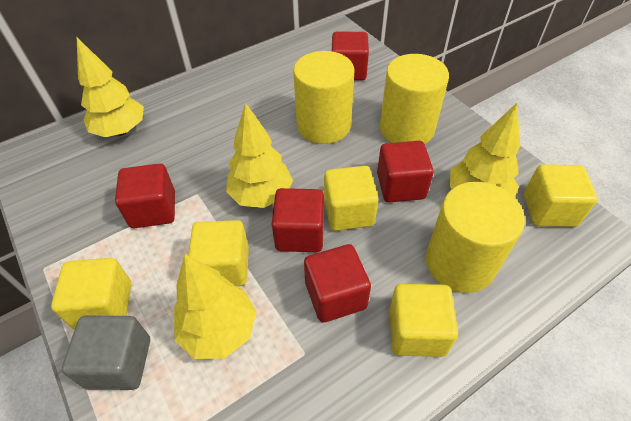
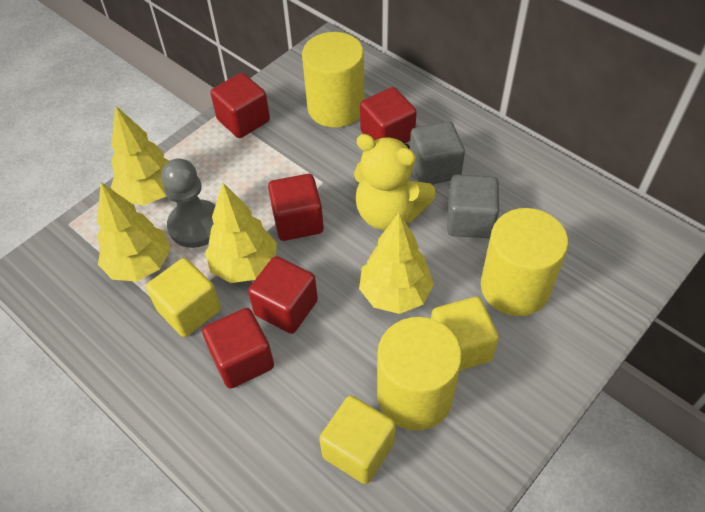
grey cube: 1 -> 2
grey pawn: 0 -> 1
yellow cube: 5 -> 3
yellow teddy bear: 0 -> 1

